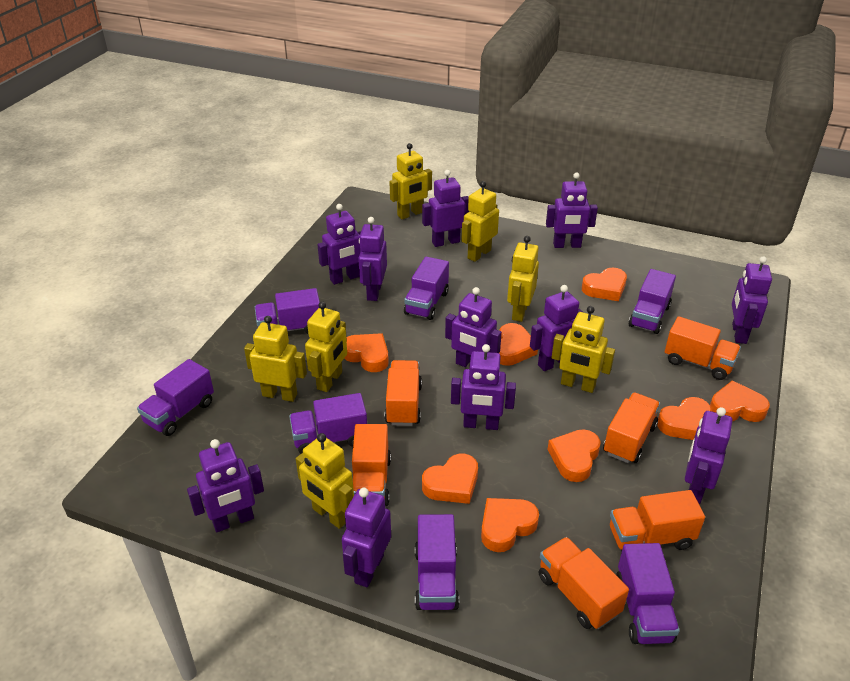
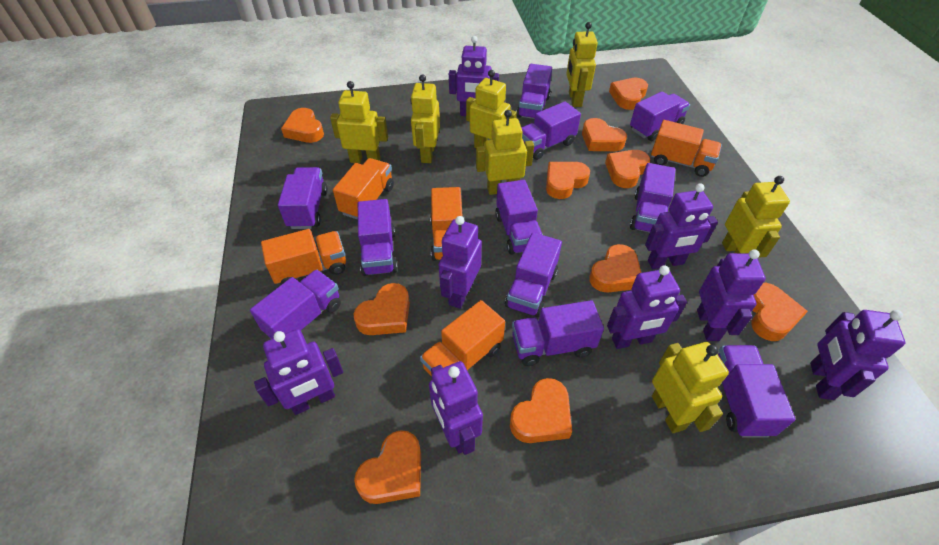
orange heart: 8 -> 10
orange truck: 6 -> 5
purple robot: 11 -> 8
purple truck: 7 -> 11

